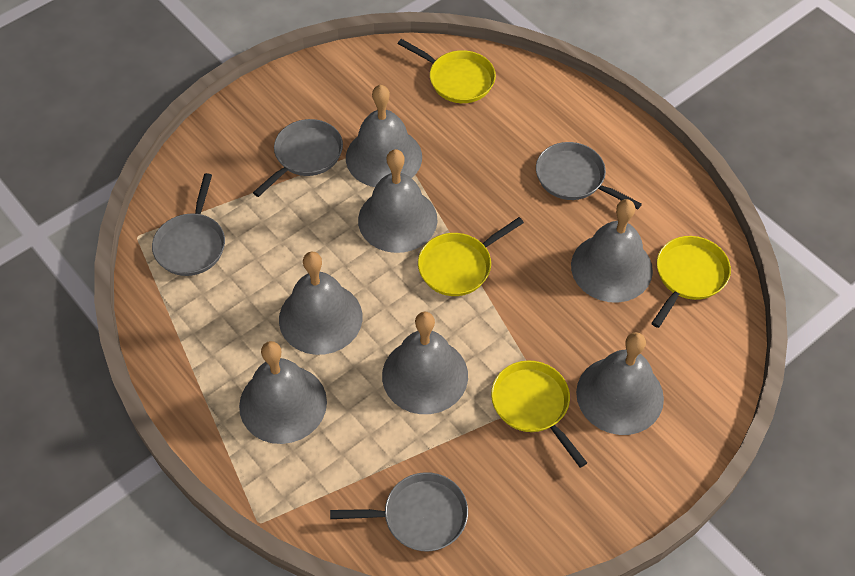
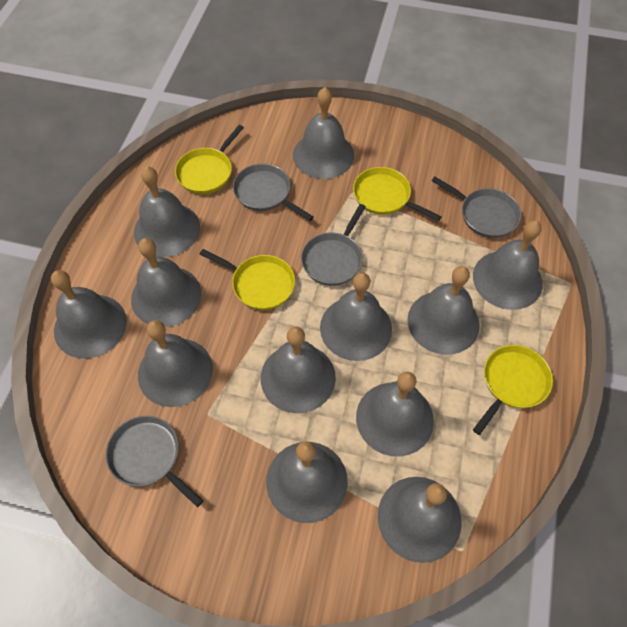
grey bell: 7 -> 12

